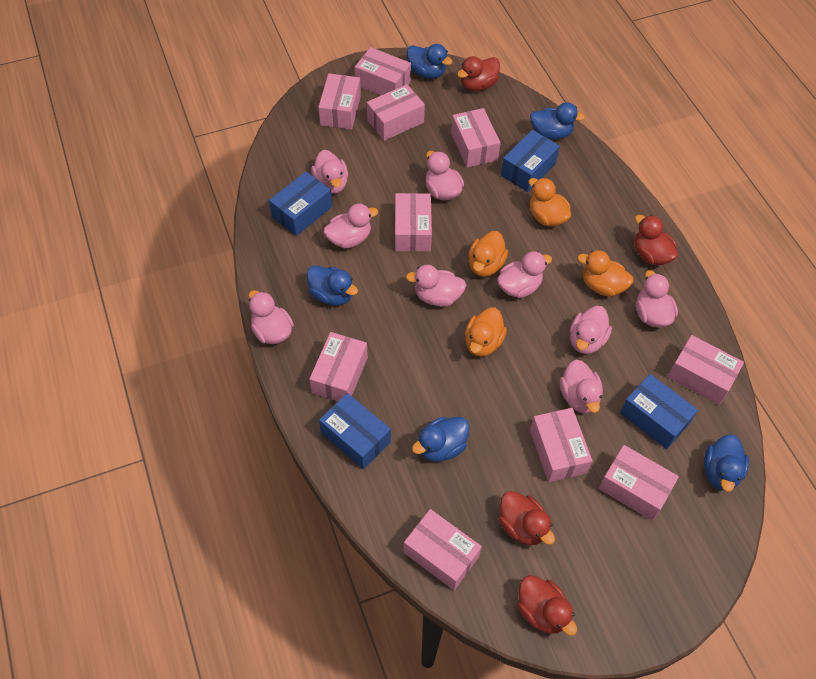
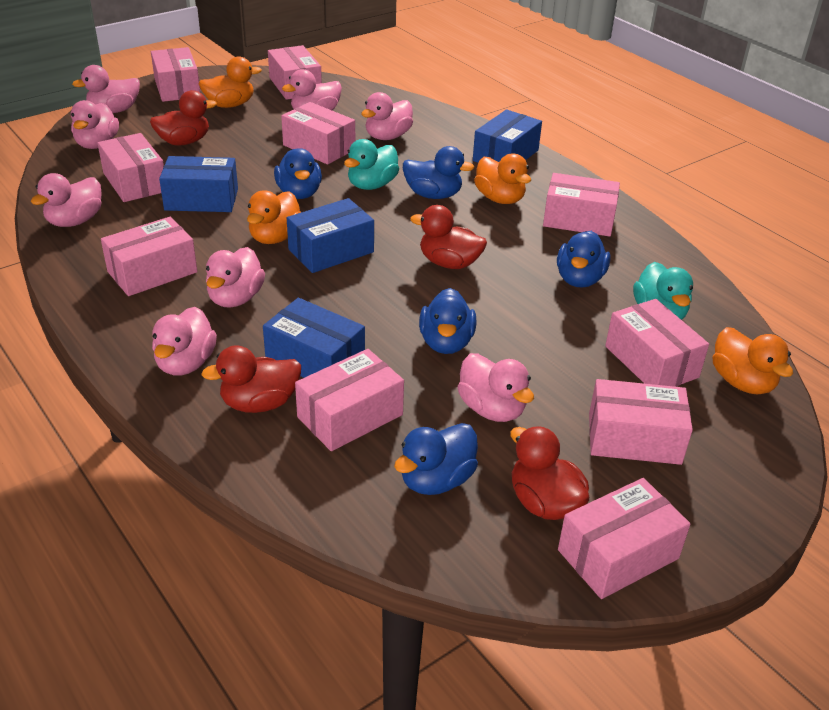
pink duck: 9 -> 8
turquoise duck: 0 -> 2

